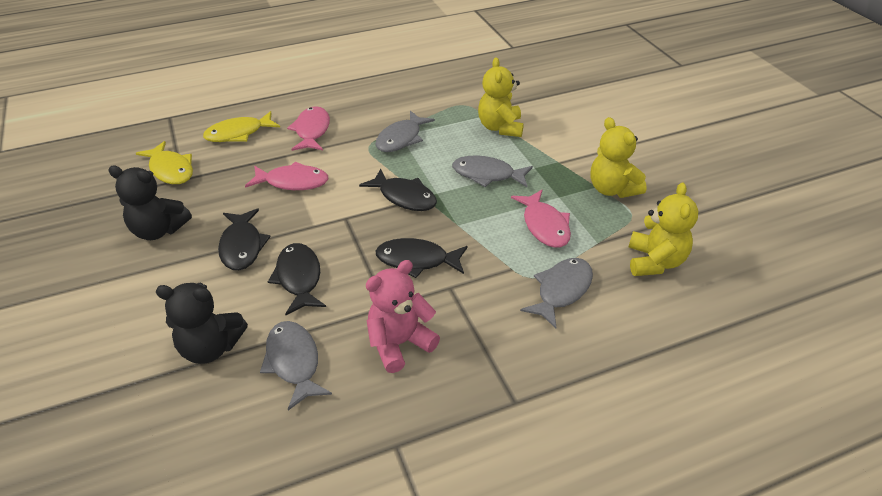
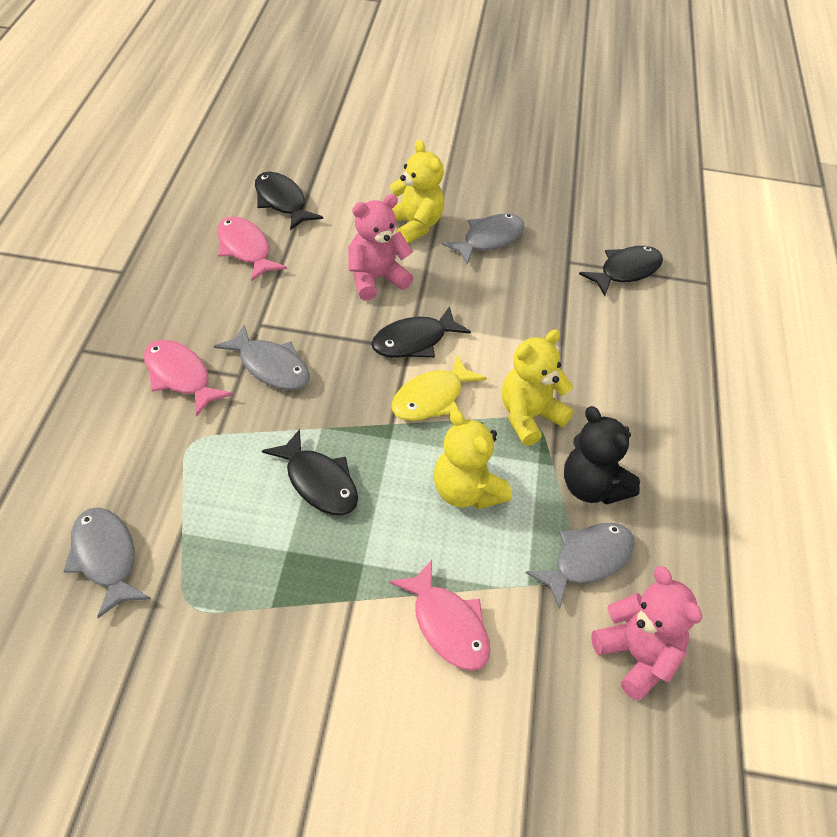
black teddy bear: 2 -> 1
pink teddy bear: 1 -> 2
yellow fish: 2 -> 1

